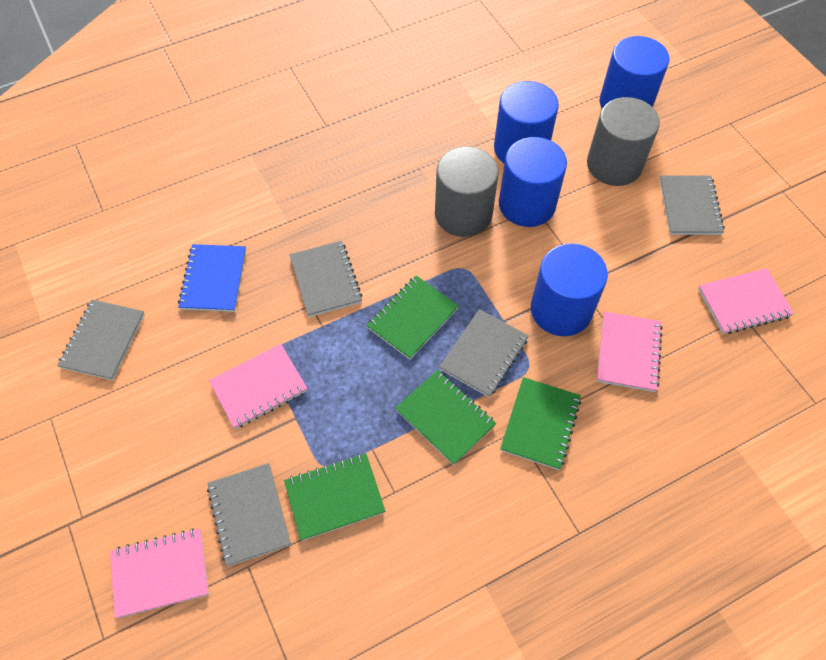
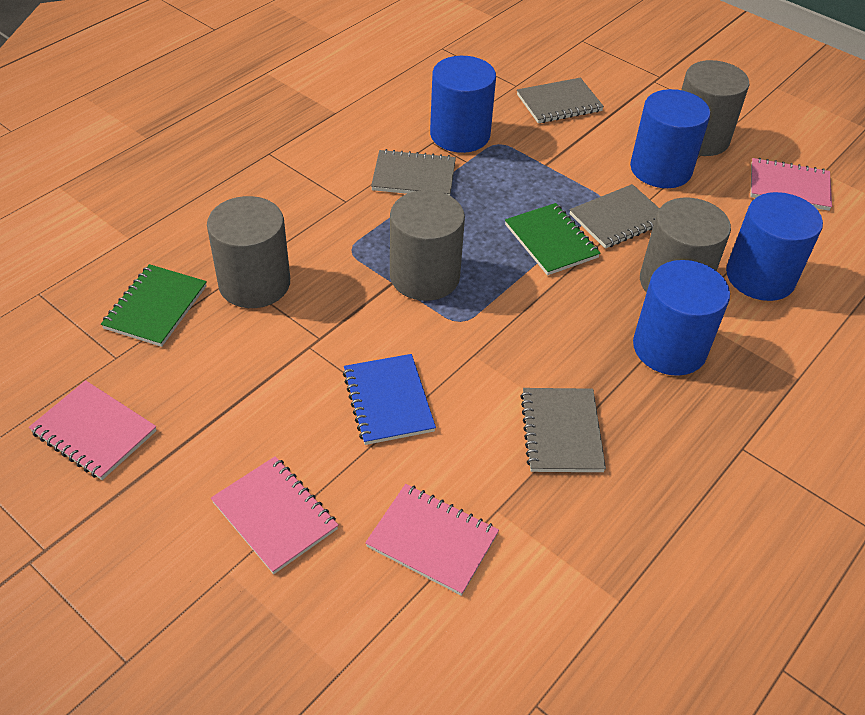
green notebook: 4 -> 2
grey cylinder: 2 -> 4
grey notebook: 5 -> 4

